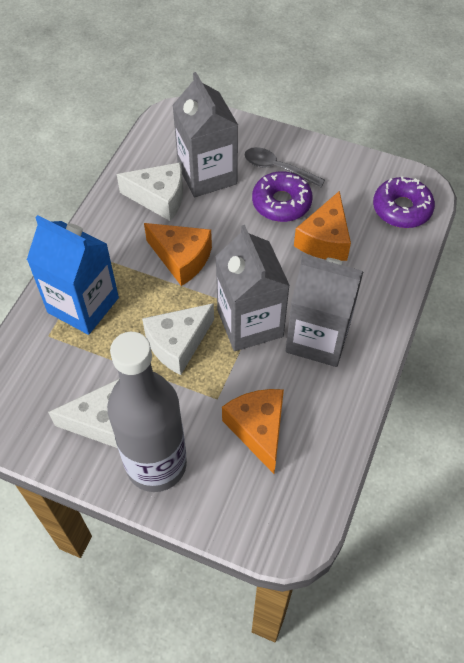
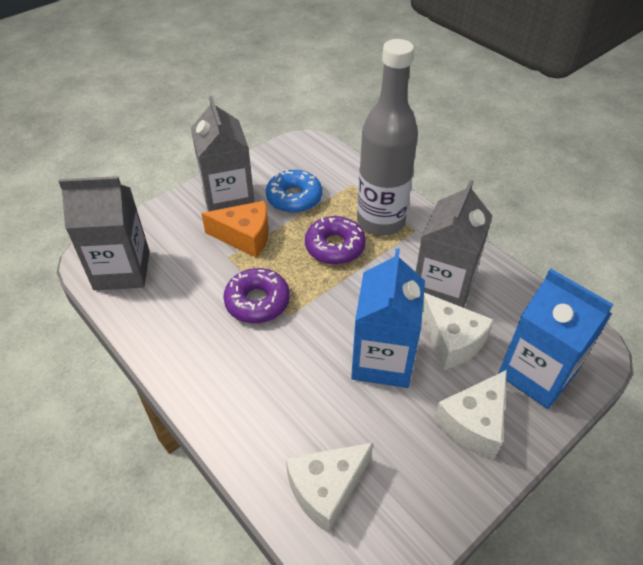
blue carton: 1 -> 2
blue donut: 0 -> 1
grey spoon: 1 -> 0
orange cheese: 3 -> 1

